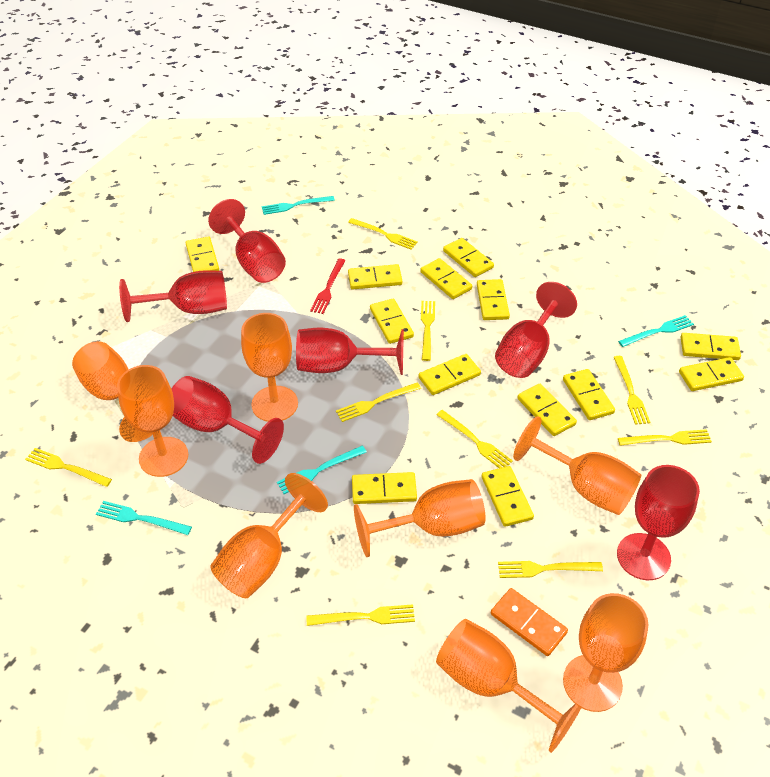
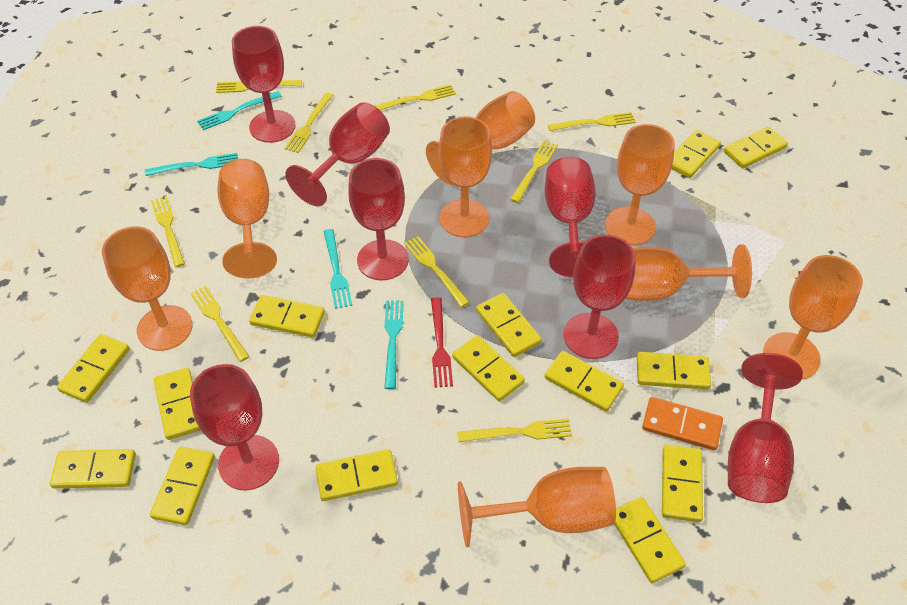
red goblet: 6 -> 7
yellow domino: 13 -> 14

